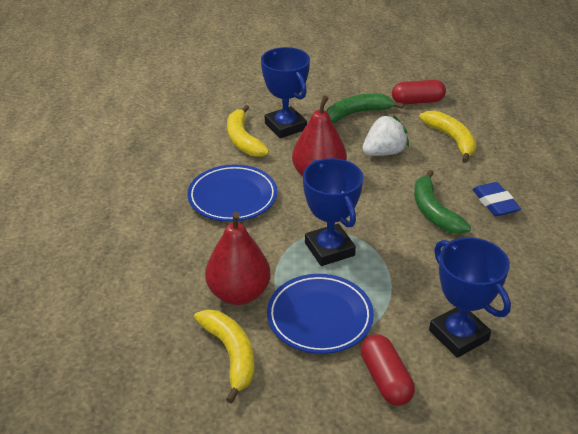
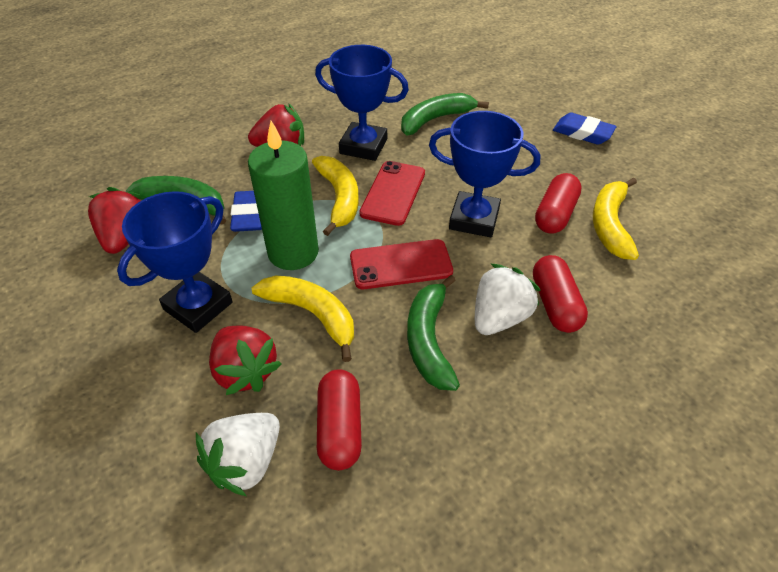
blue eraser: 1 -> 2
blue plate: 2 -> 0
green banana: 2 -> 3
green candle: 0 -> 1
red capsule: 2 -> 3
red pear: 2 -> 0
red phone: 0 -> 2
red strawberry: 0 -> 3
white strawberry: 1 -> 2

